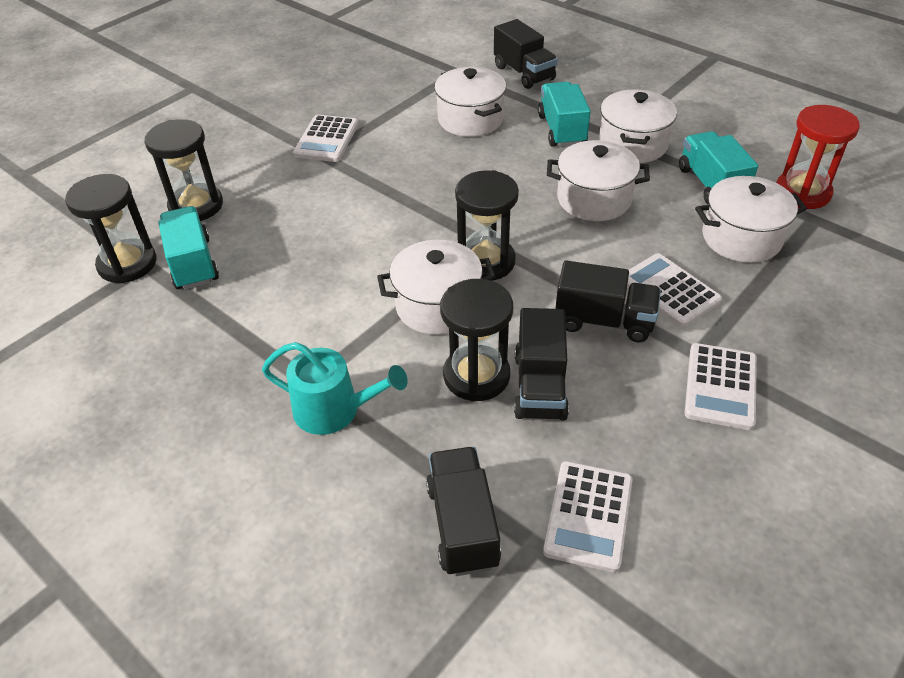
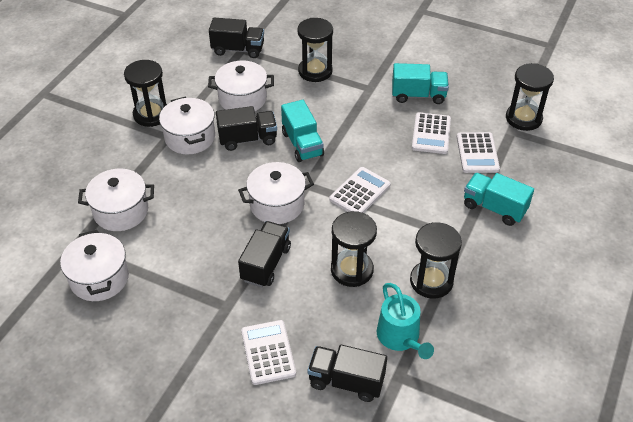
black hourglass: 4 -> 5
red hourglass: 1 -> 0

